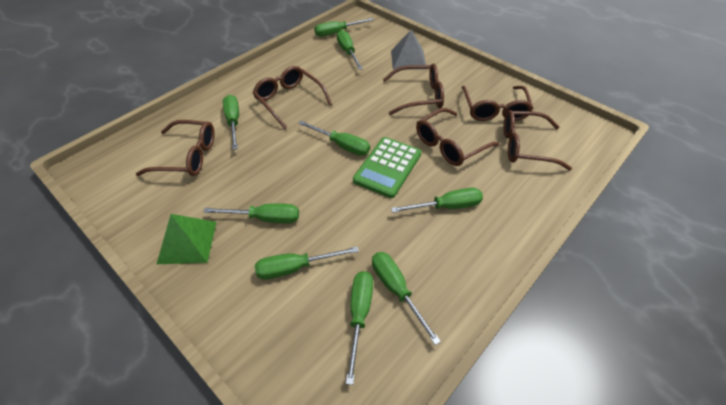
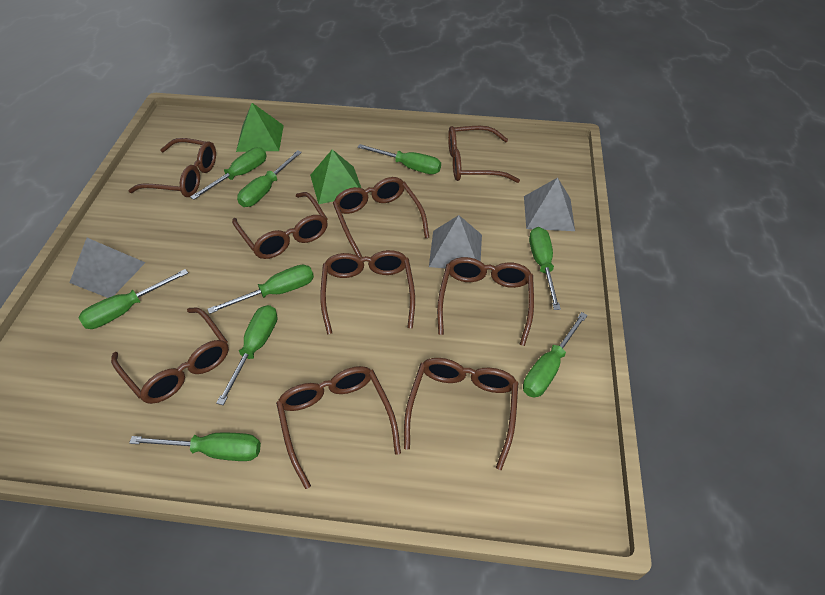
brown glasses: 6 -> 9
green calculator: 1 -> 0
green pyramid: 1 -> 2
grey pyramid: 1 -> 3

